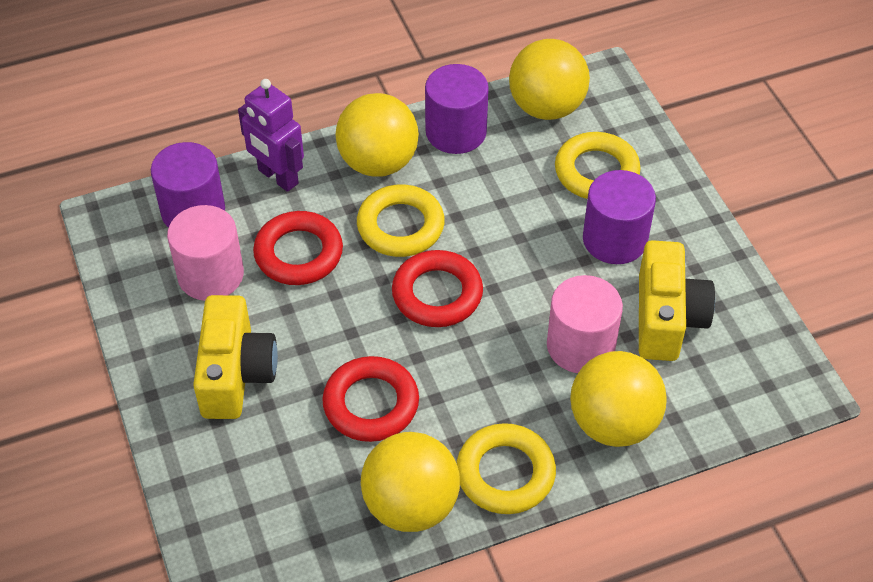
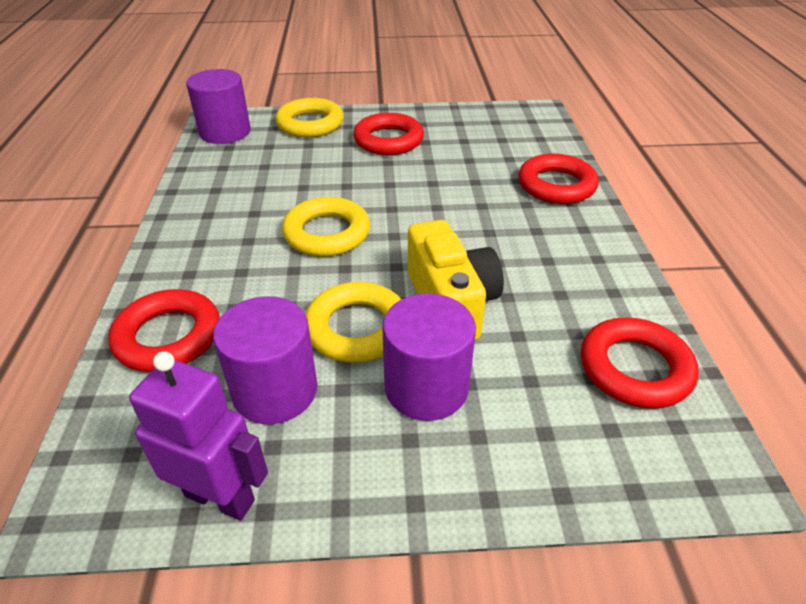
pink cylinder: 2 -> 0
red ring: 3 -> 4
yellow ball: 4 -> 0
yellow camera: 2 -> 1

